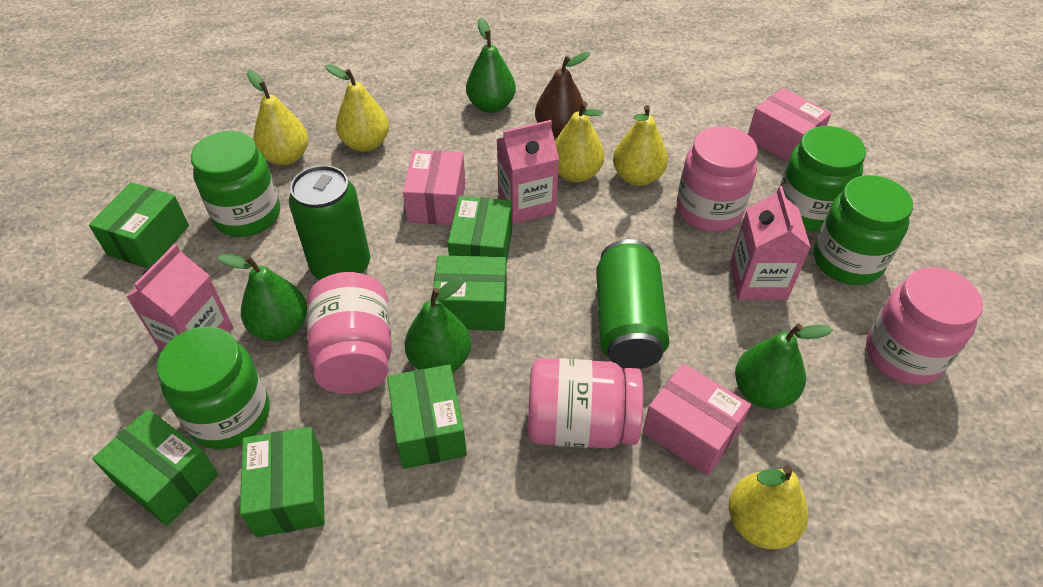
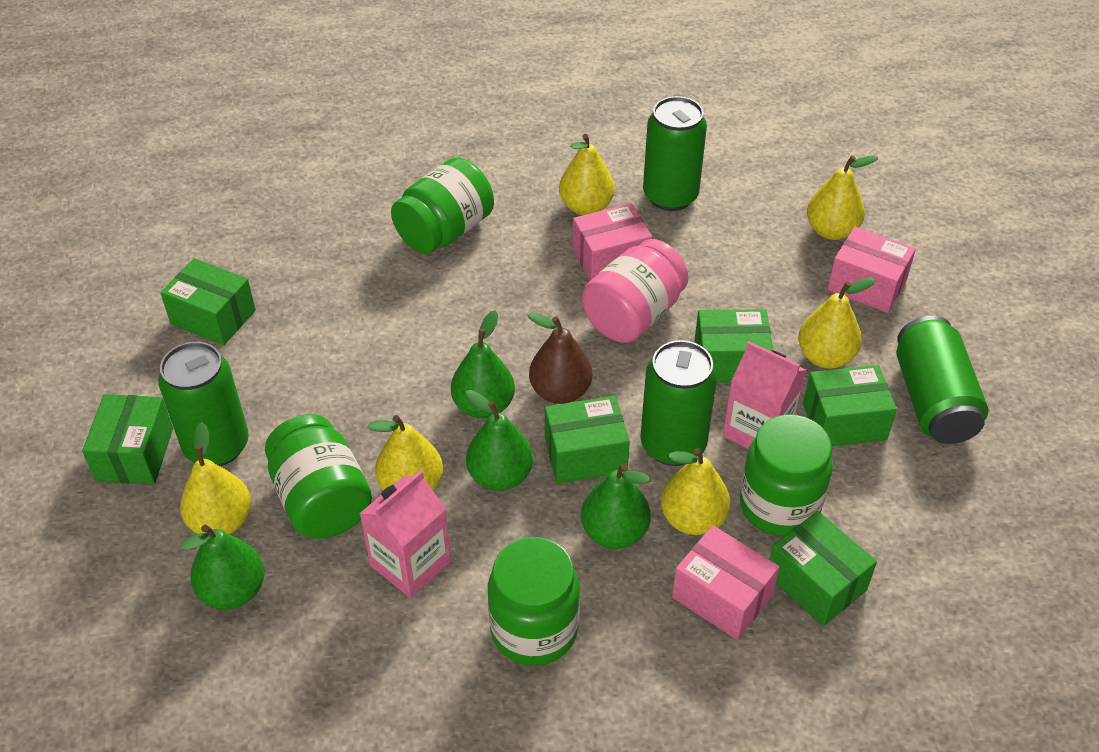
green can: 2 -> 4
pink carton: 3 -> 2
pink jar: 4 -> 1
yellow pear: 5 -> 6

